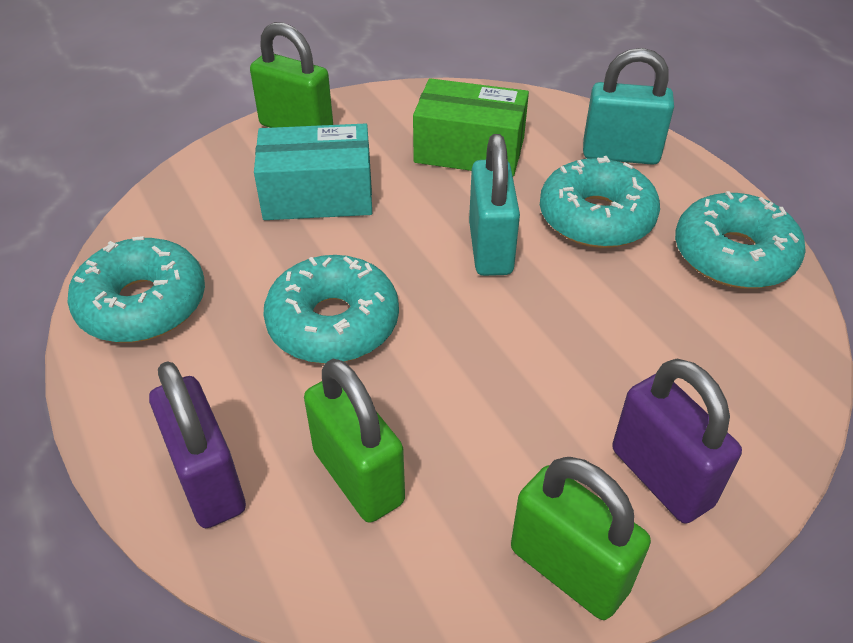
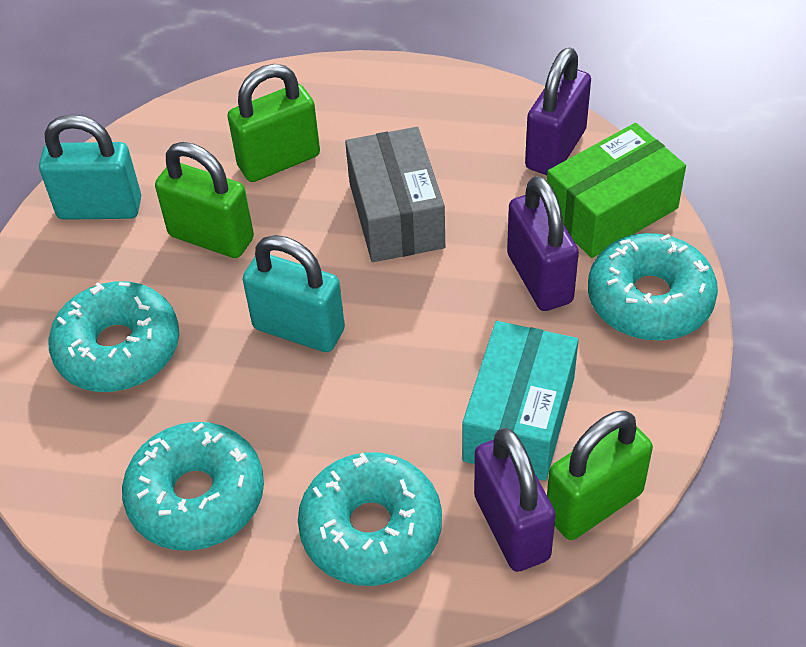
grey box: 0 -> 1
purple padlock: 2 -> 3

